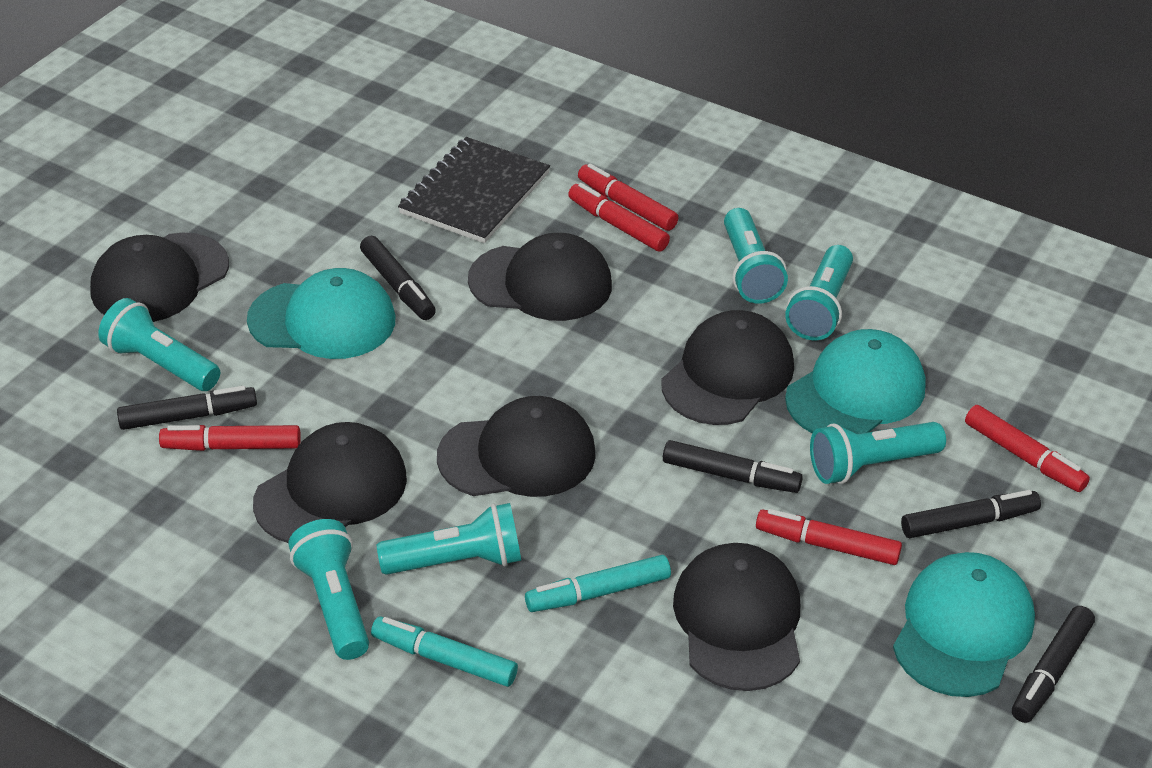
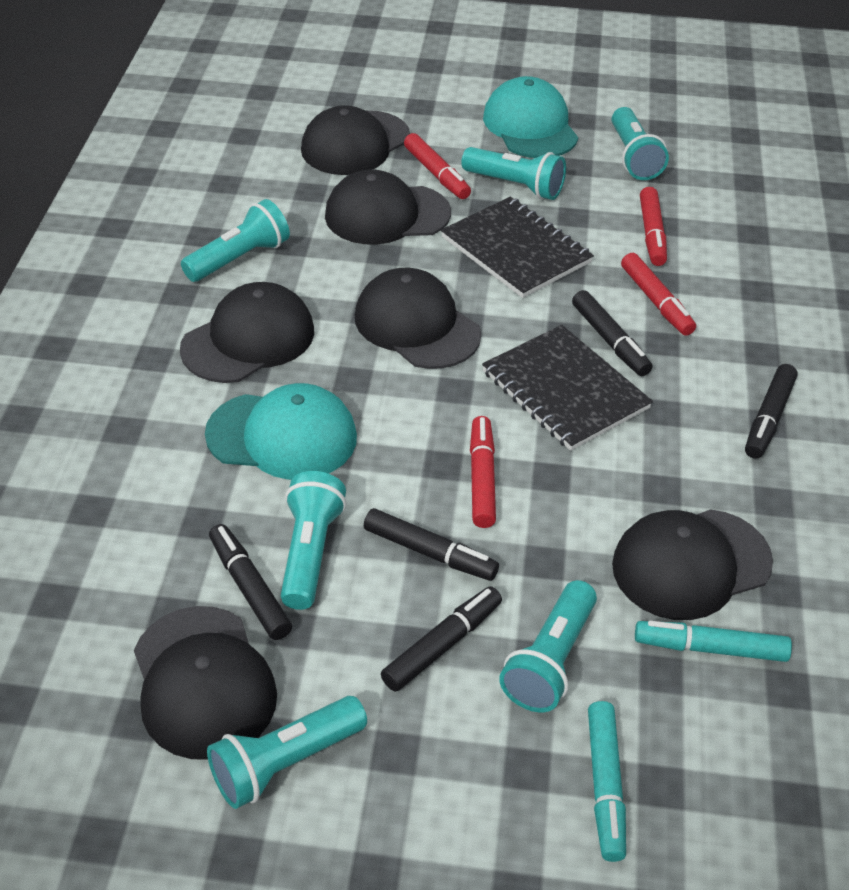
black notebook: 1 -> 2
red marker: 5 -> 4
turquoise cap: 3 -> 2

